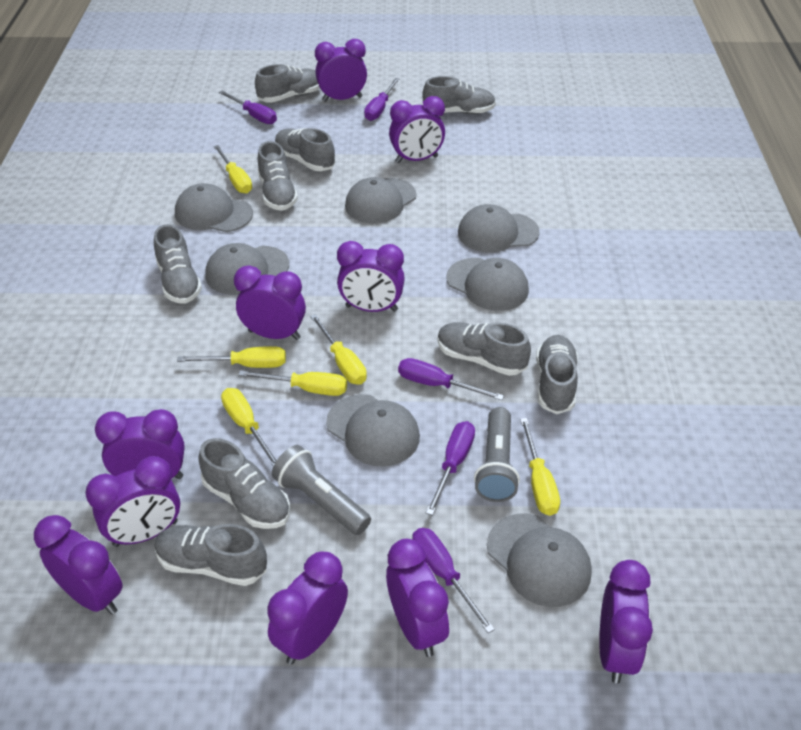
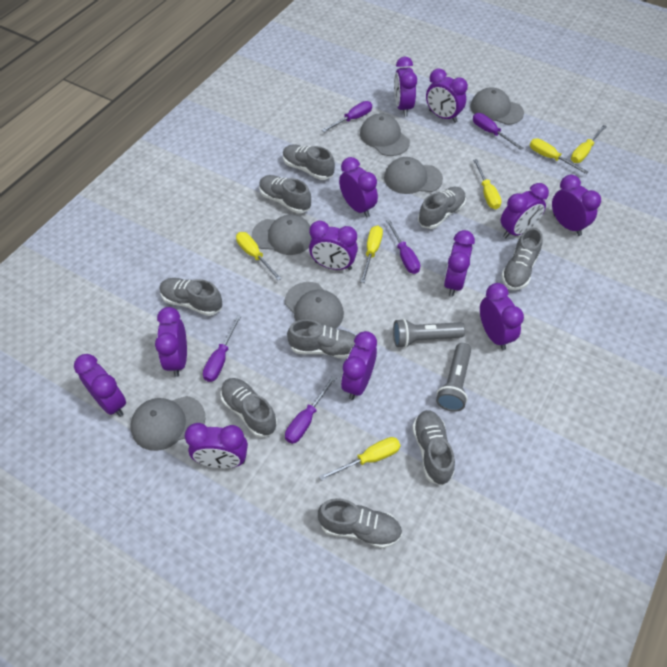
grey cap: 7 -> 6
purple clock: 10 -> 12

